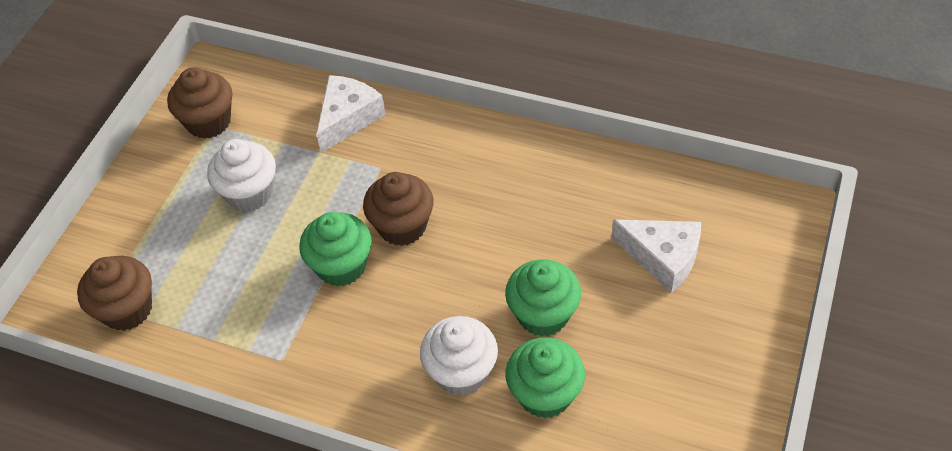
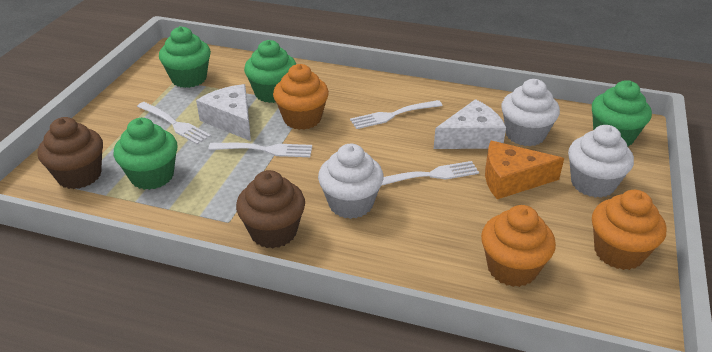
brown cupcake: 3 -> 2
green cupcake: 3 -> 4
orange cheese: 0 -> 1
orange cupcake: 0 -> 3
white cupcake: 2 -> 3
white fork: 0 -> 4

